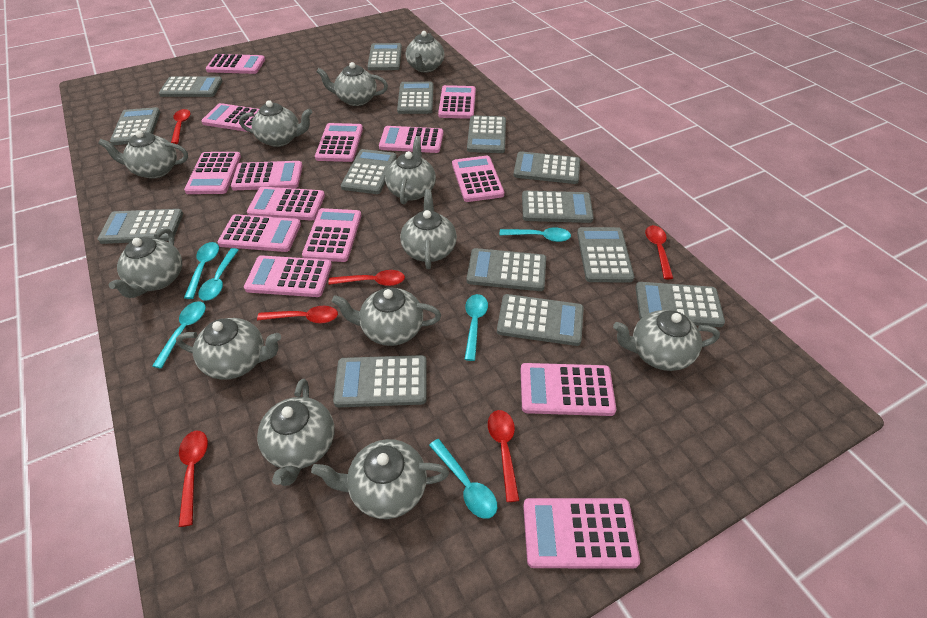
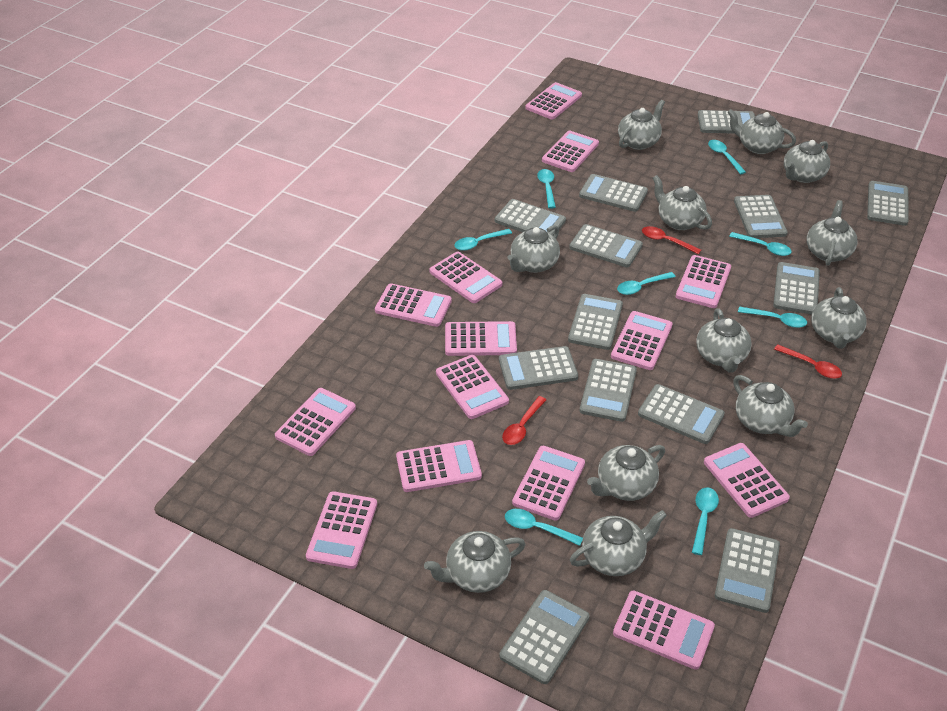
grey calculator: 14 -> 13
red spoon: 6 -> 3
turquoise spoon: 6 -> 8

